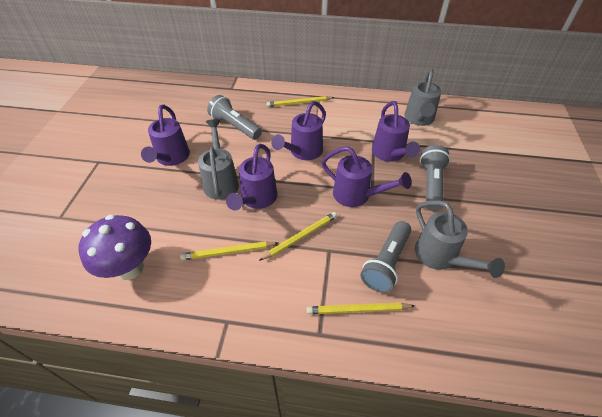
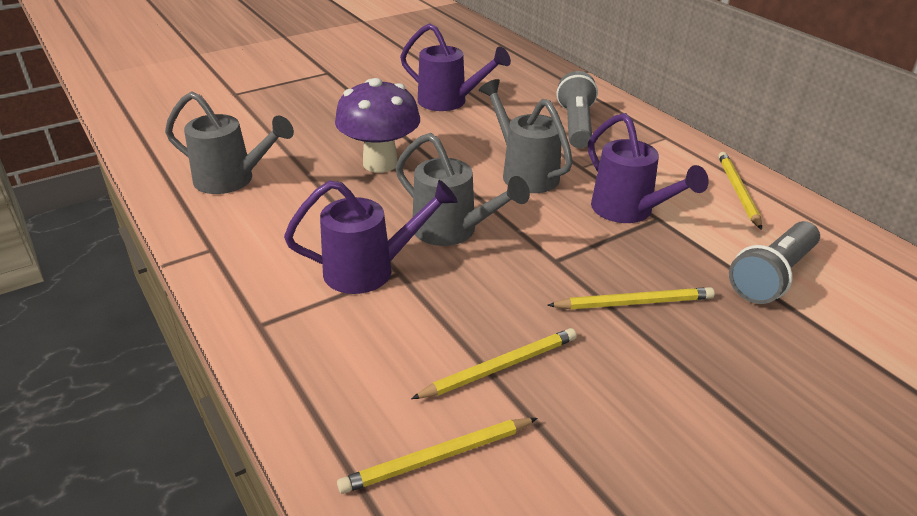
grey flashlight: 3 -> 2
purple watering can: 5 -> 3

